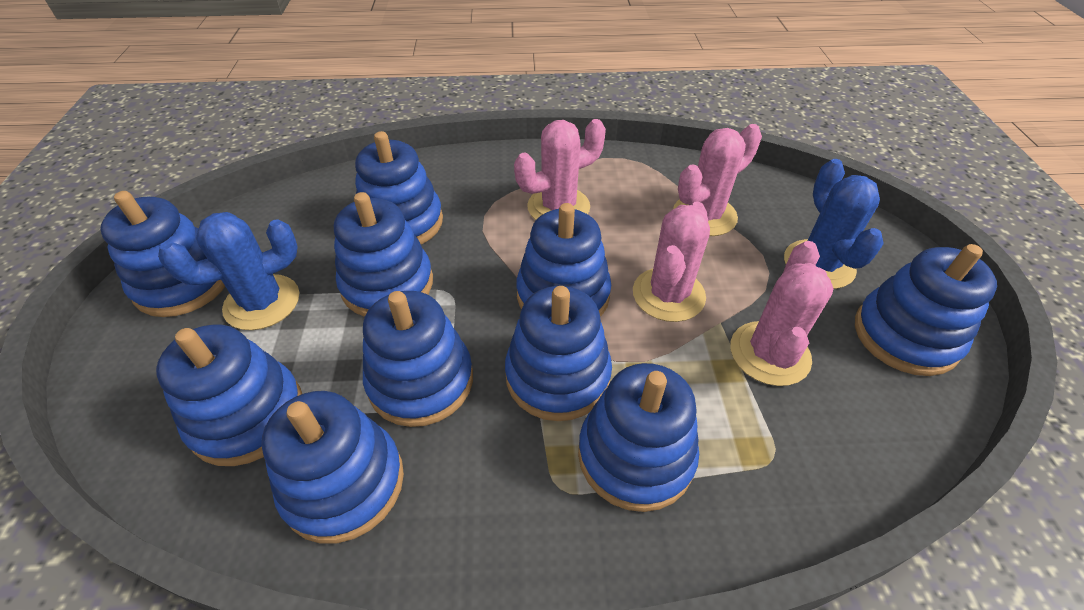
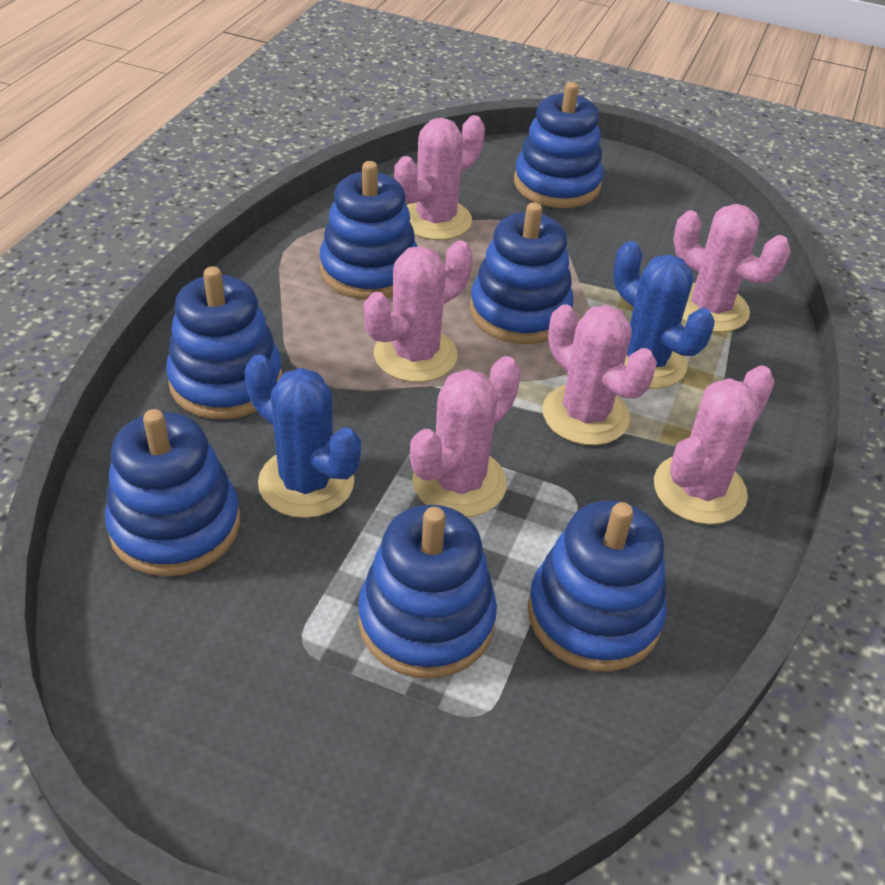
blue stacking toy: 10 -> 7
pink cactus: 4 -> 6

